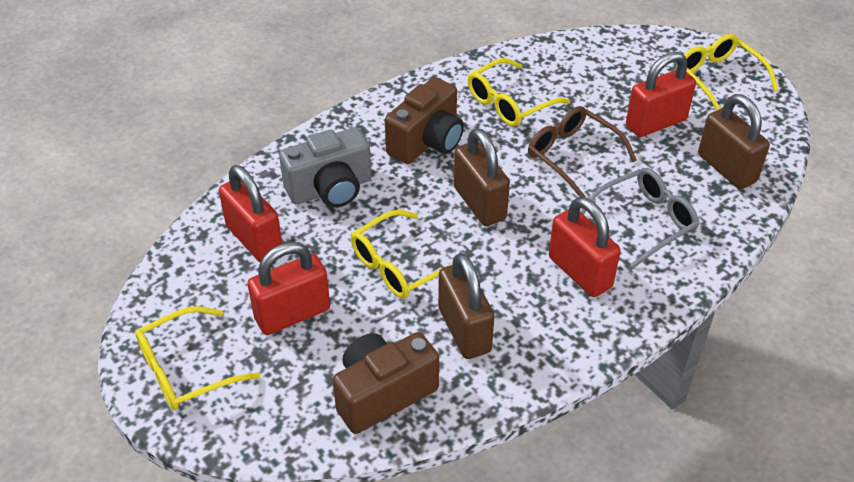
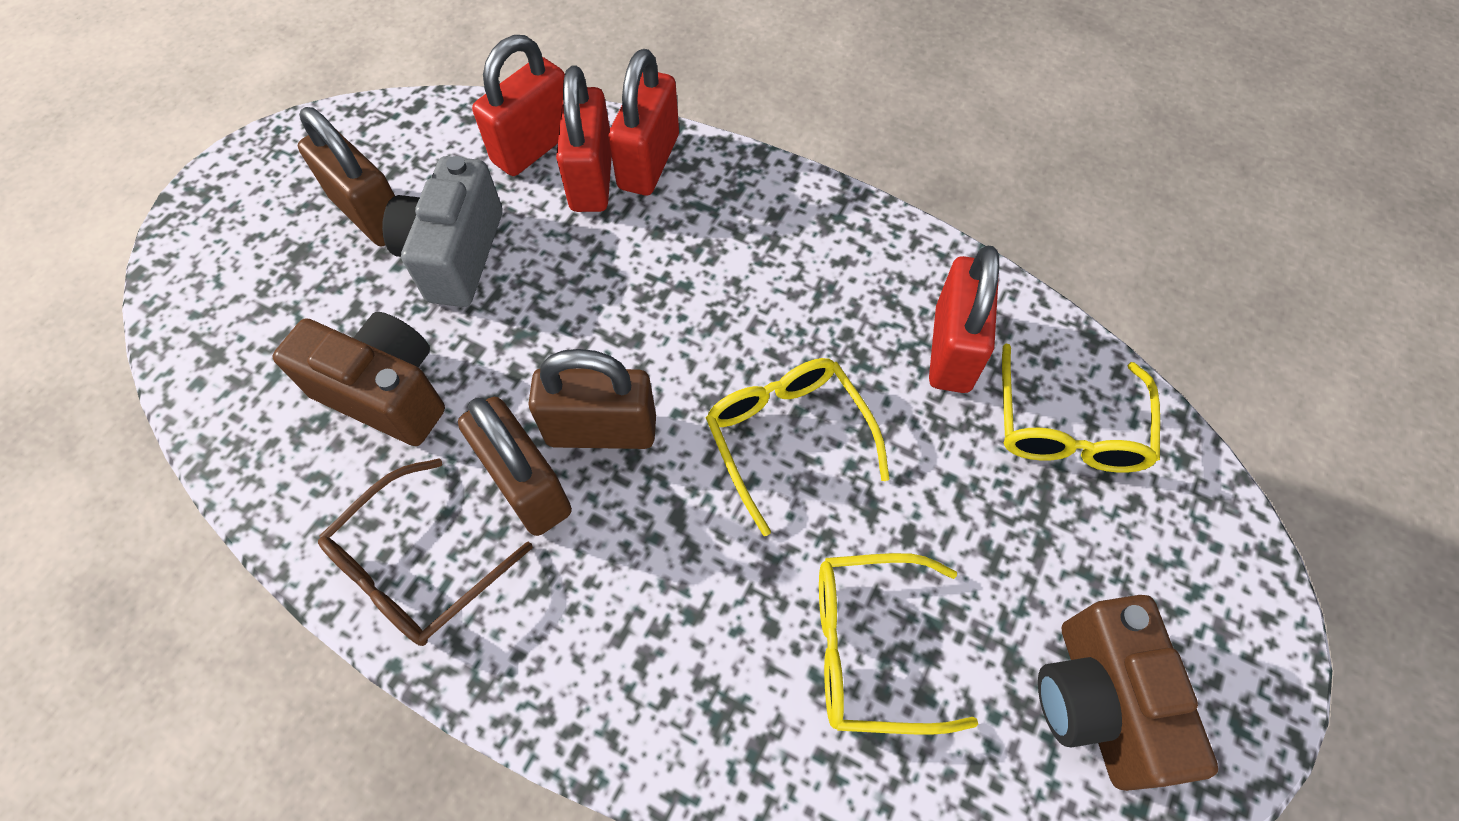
grey glasses: 1 -> 0
yellow glasses: 4 -> 3

